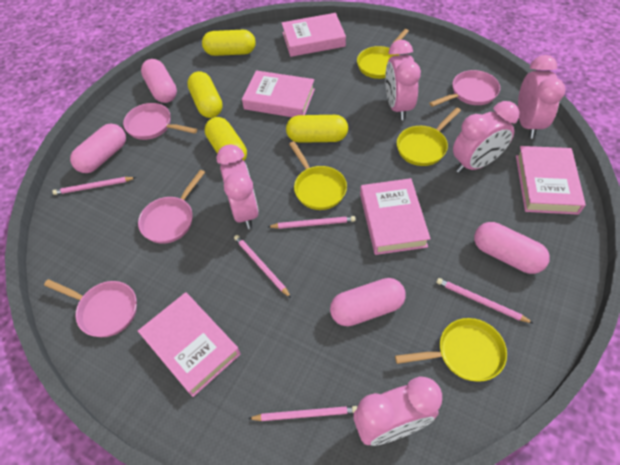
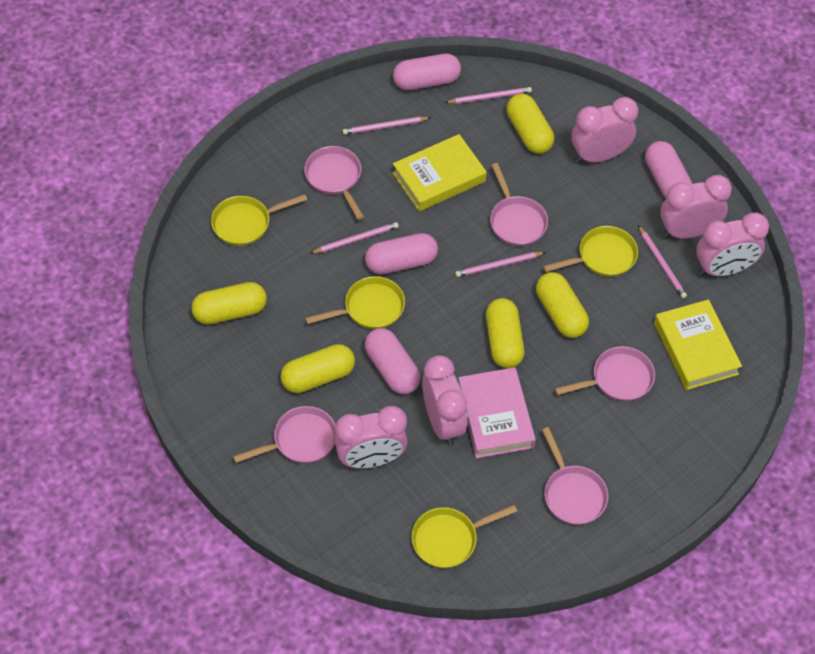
pink book: 5 -> 1
pink pan: 4 -> 5
yellow book: 0 -> 2
yellow capsule: 4 -> 5

